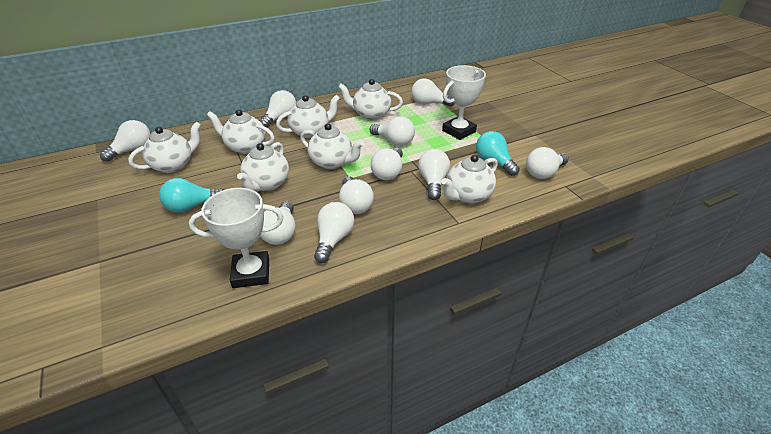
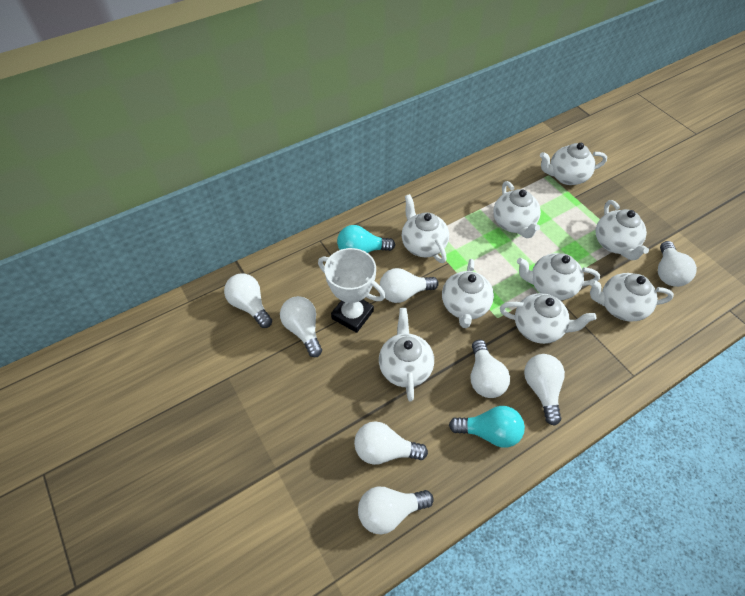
white light bulb: 10 -> 8
white teapot: 7 -> 9
white trophy: 2 -> 1

